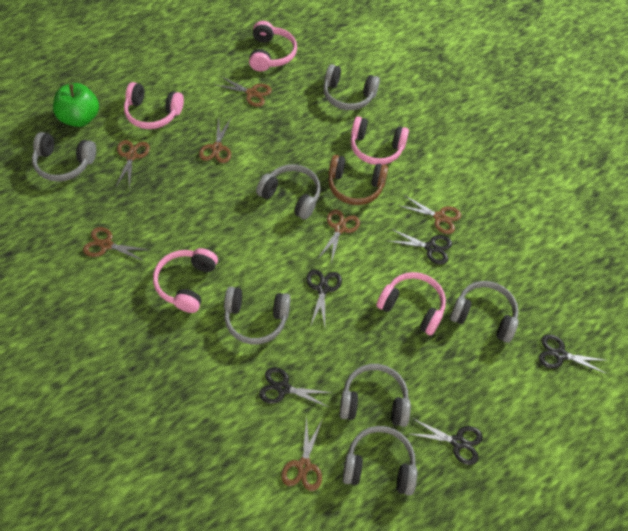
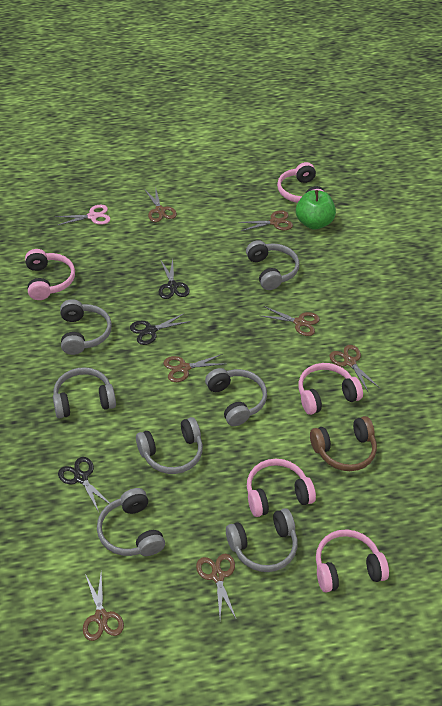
black scissors: 5 -> 3
pink scissors: 0 -> 1

